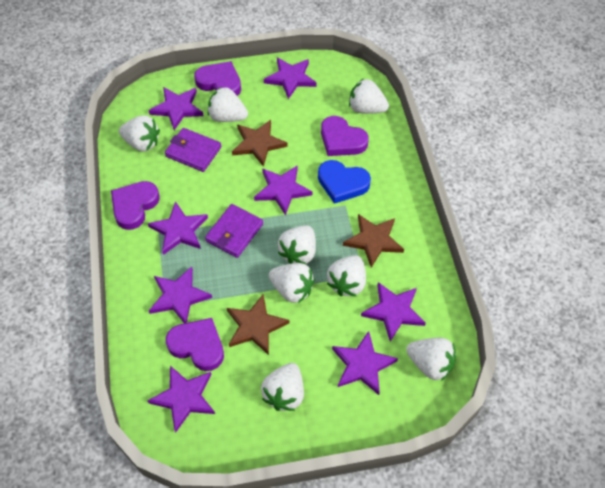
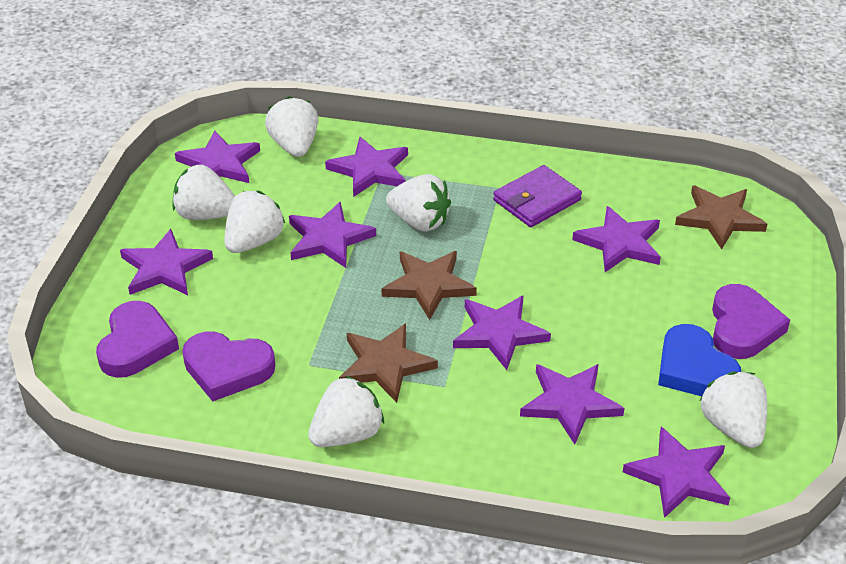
purple heart: 4 -> 3
purple wallet: 2 -> 1
white strawberry: 8 -> 6

